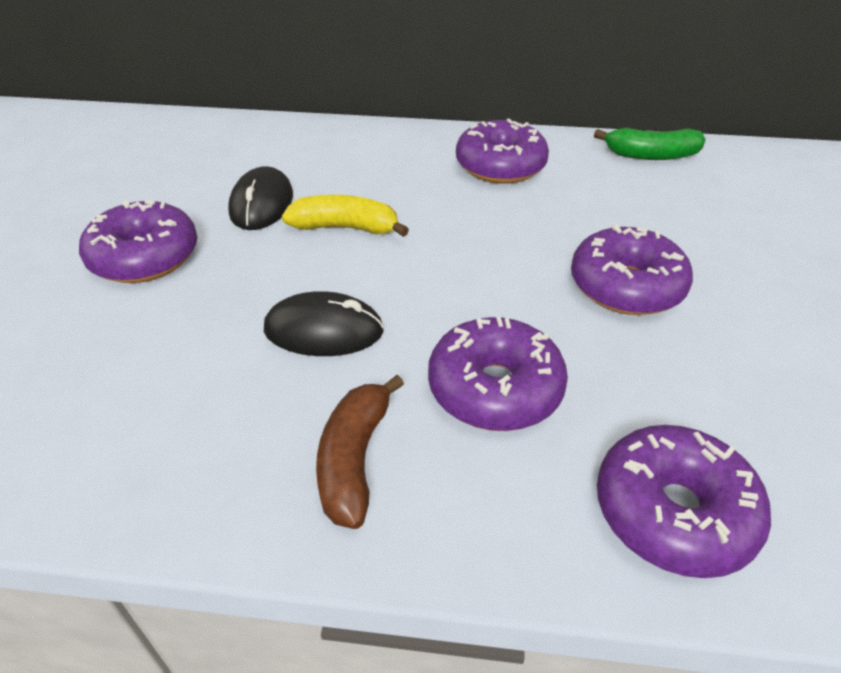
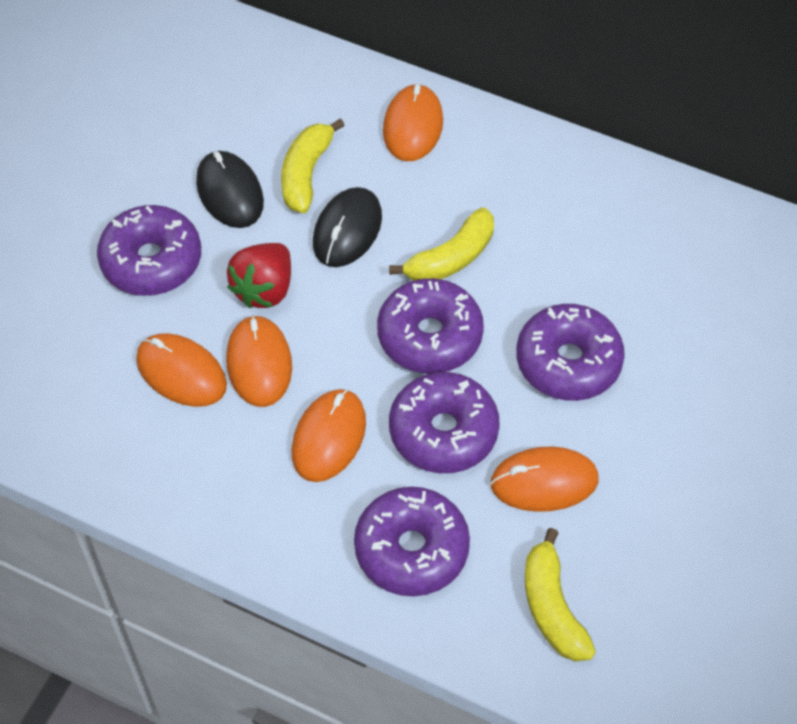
brown banana: 1 -> 0
green banana: 1 -> 0
orange mouse: 0 -> 5
red strawberry: 0 -> 1
yellow banana: 1 -> 3

